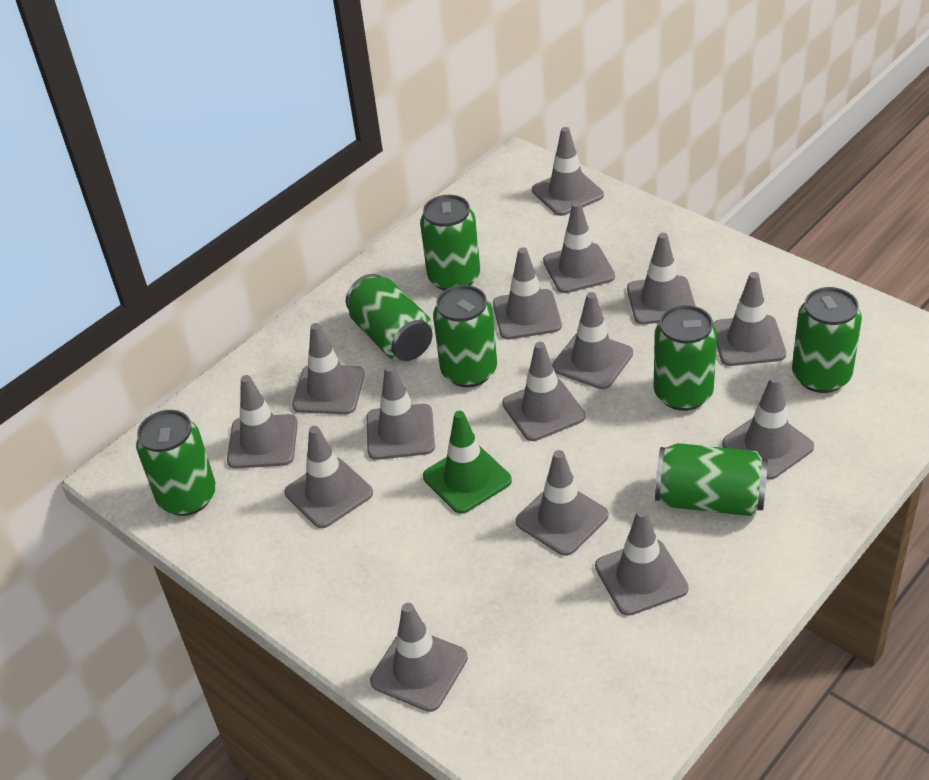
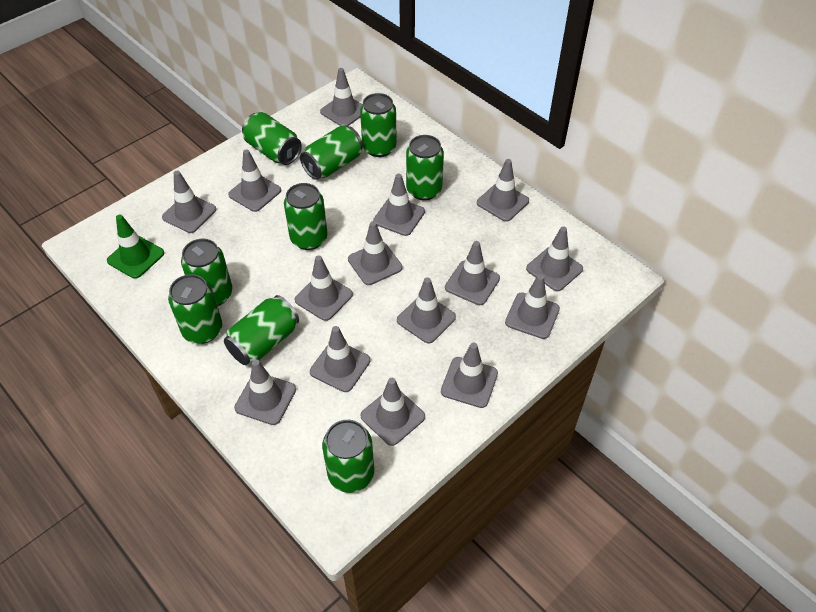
green can: 7 -> 9

